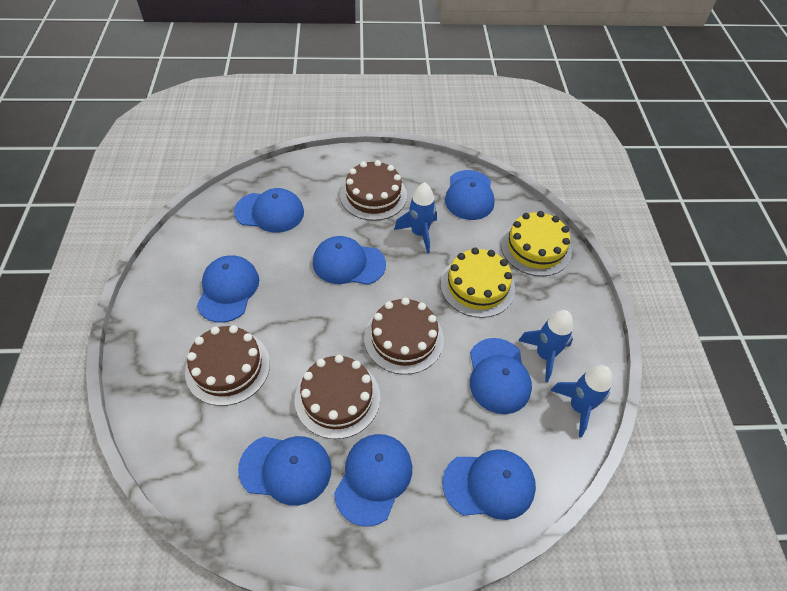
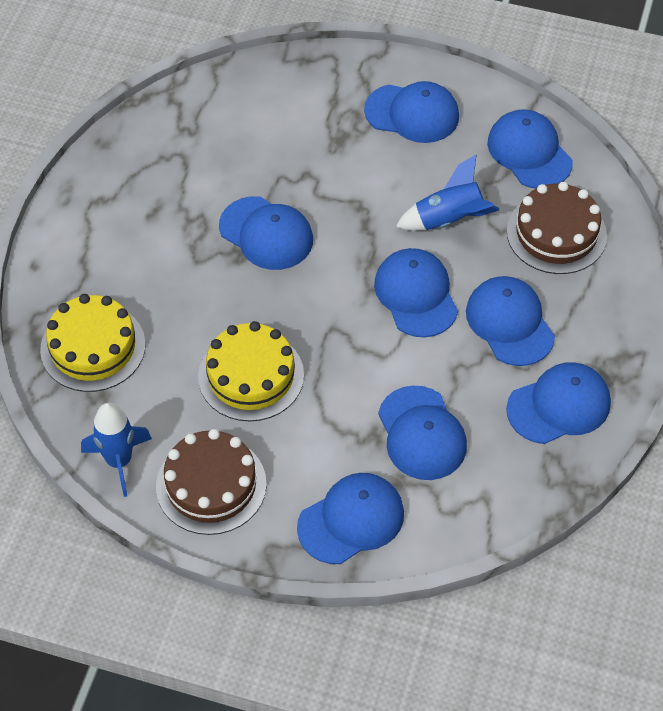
blue rocket: 3 -> 2
brown cake: 4 -> 2

